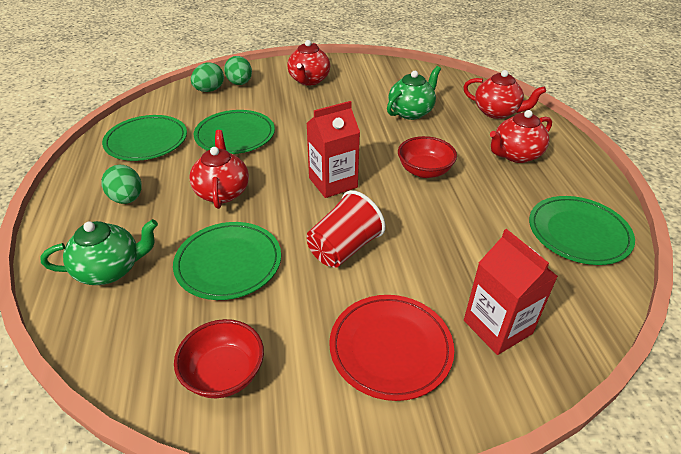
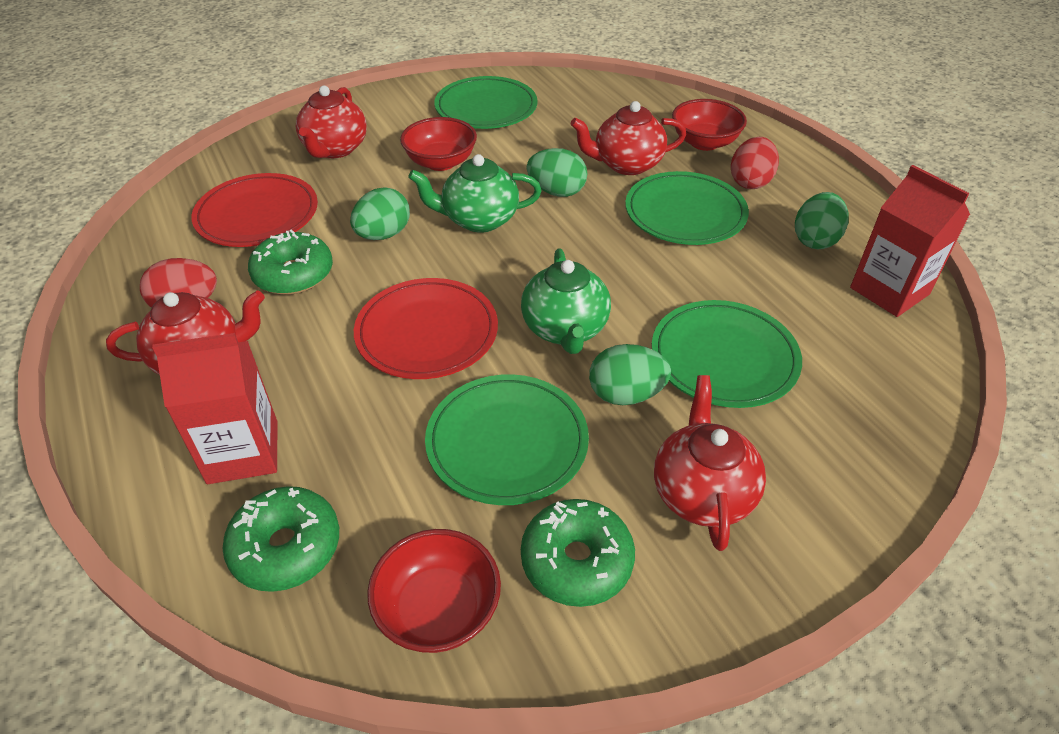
green donut: 0 -> 3
green egg: 3 -> 4
red bowl: 2 -> 3
red cup: 1 -> 0
red egg: 0 -> 2
red plate: 1 -> 2

